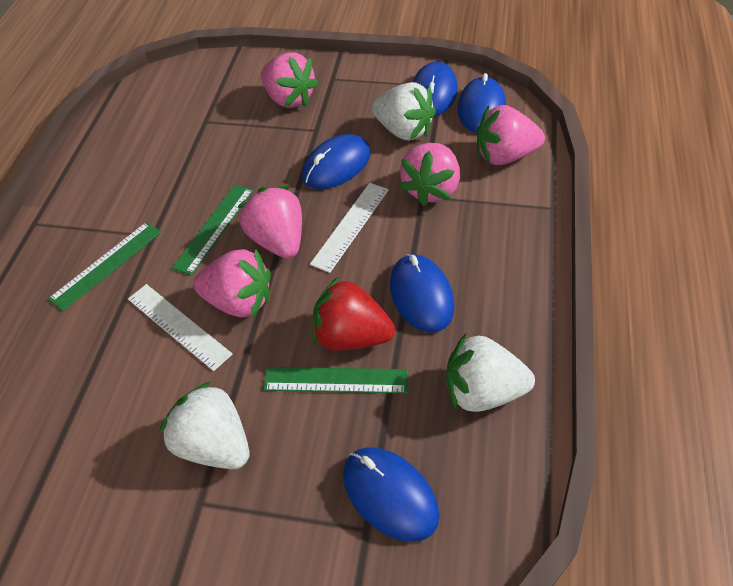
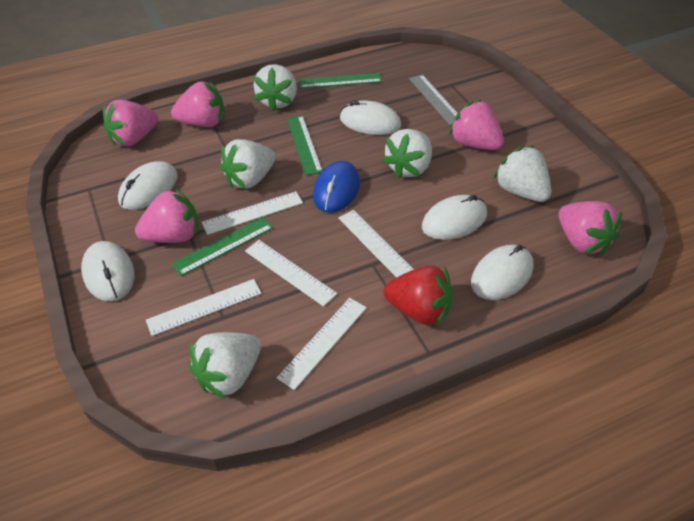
blue mouse: 5 -> 1
grey ruler: 0 -> 1
white mouse: 0 -> 5
white ruler: 2 -> 5
white strawberry: 3 -> 5

